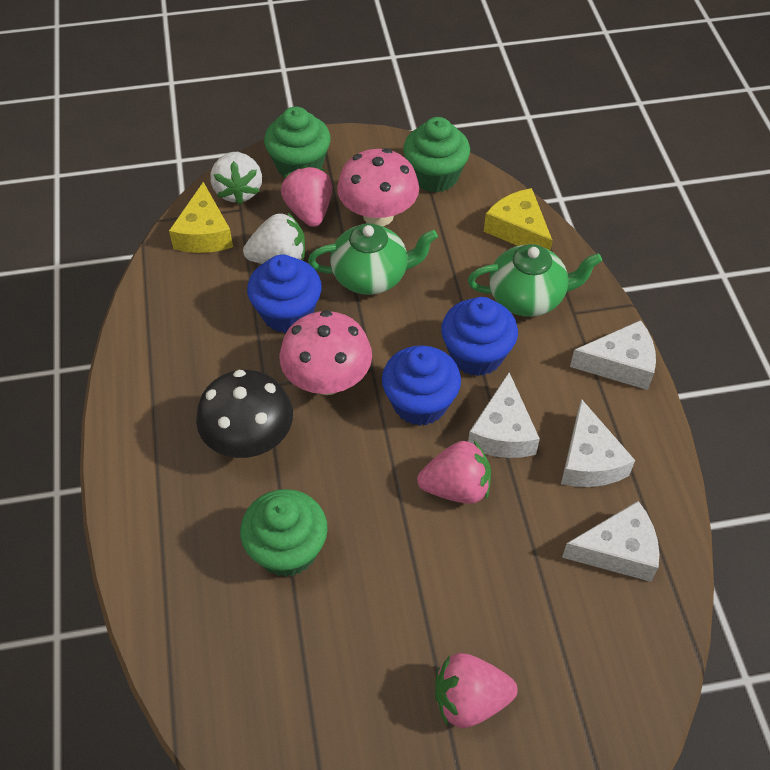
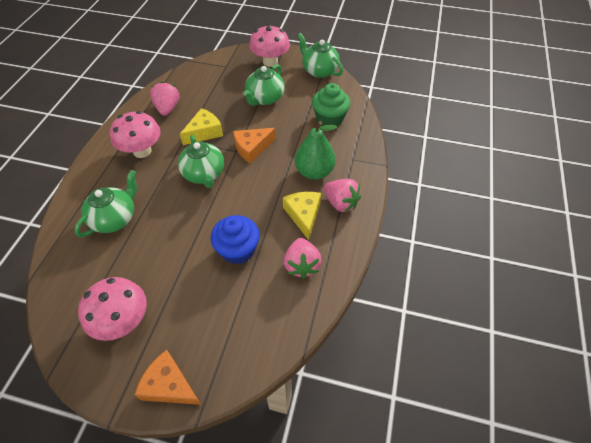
black mushroom: 1 -> 0
blue cupcake: 3 -> 1
green cupcake: 3 -> 1
green pear: 0 -> 1
green teapot: 2 -> 4
orange cheese: 0 -> 2
pink mushroom: 2 -> 3
white cheese: 4 -> 0
white strawberry: 2 -> 0

